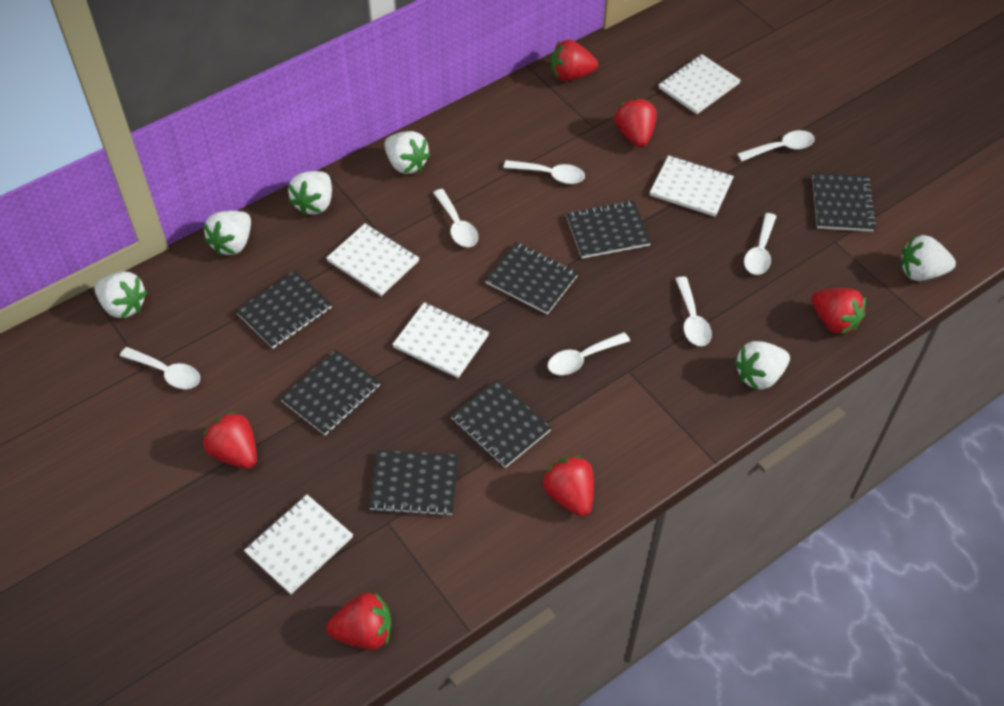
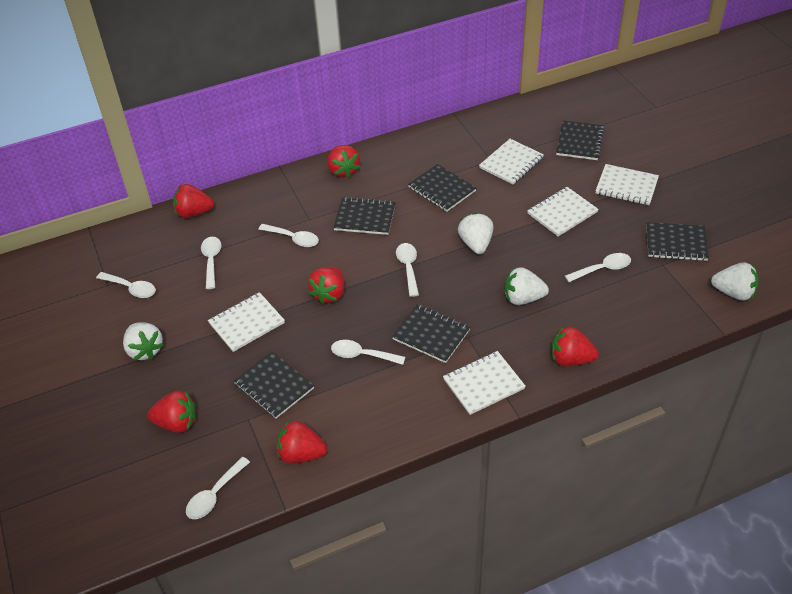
black notebook: 7 -> 6
white strawberry: 6 -> 4

